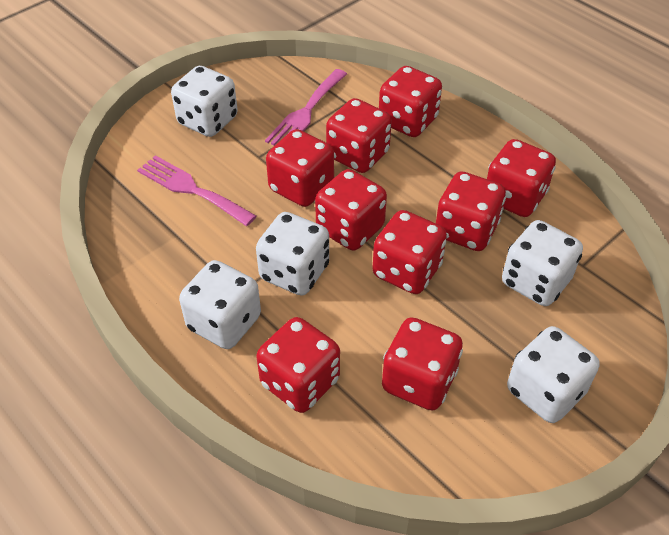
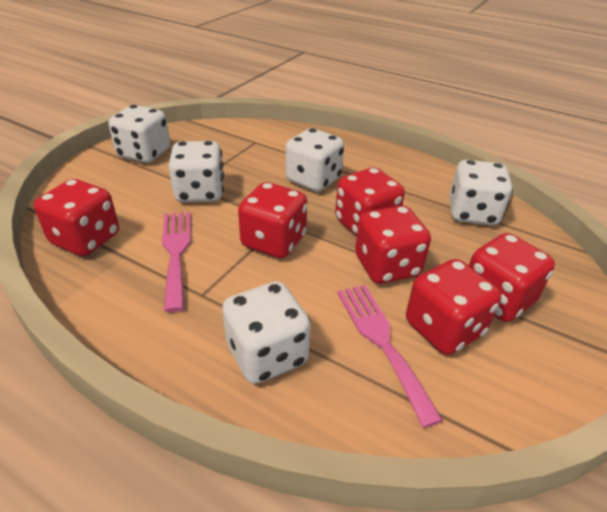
red dice: 9 -> 6

